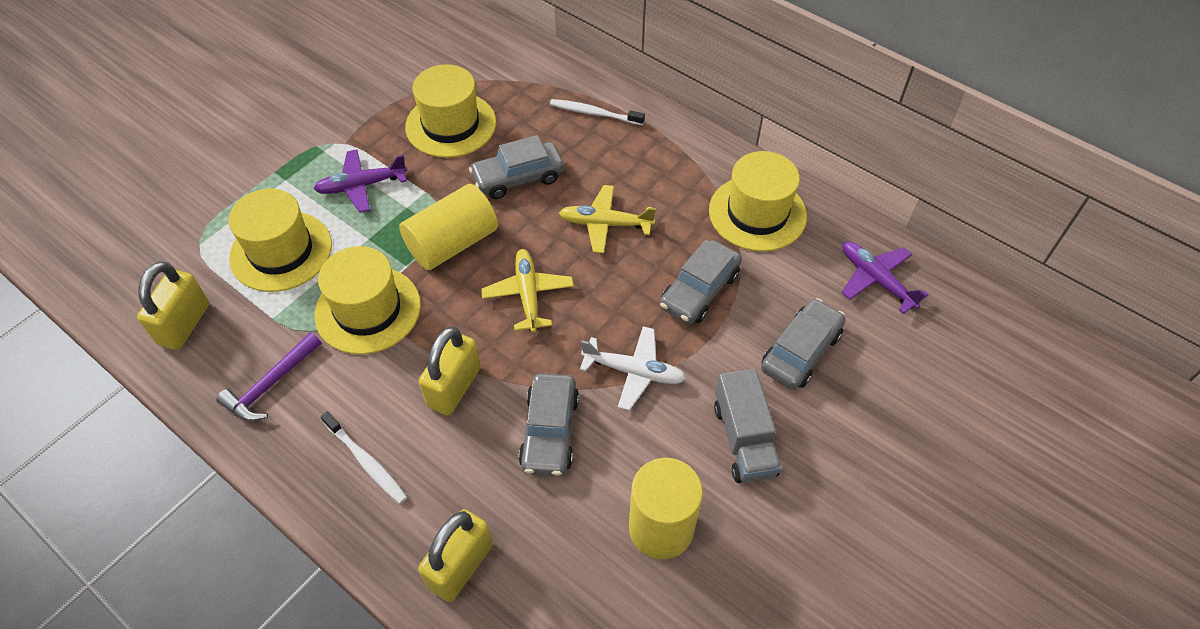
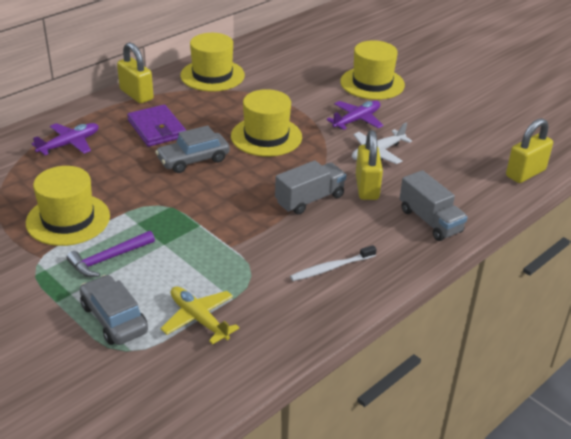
grey car: 4 -> 2
grey truck: 1 -> 2
purple wallet: 0 -> 1
white toothbrush: 2 -> 1
yellow cylinder: 2 -> 0
yellow plane: 2 -> 1

